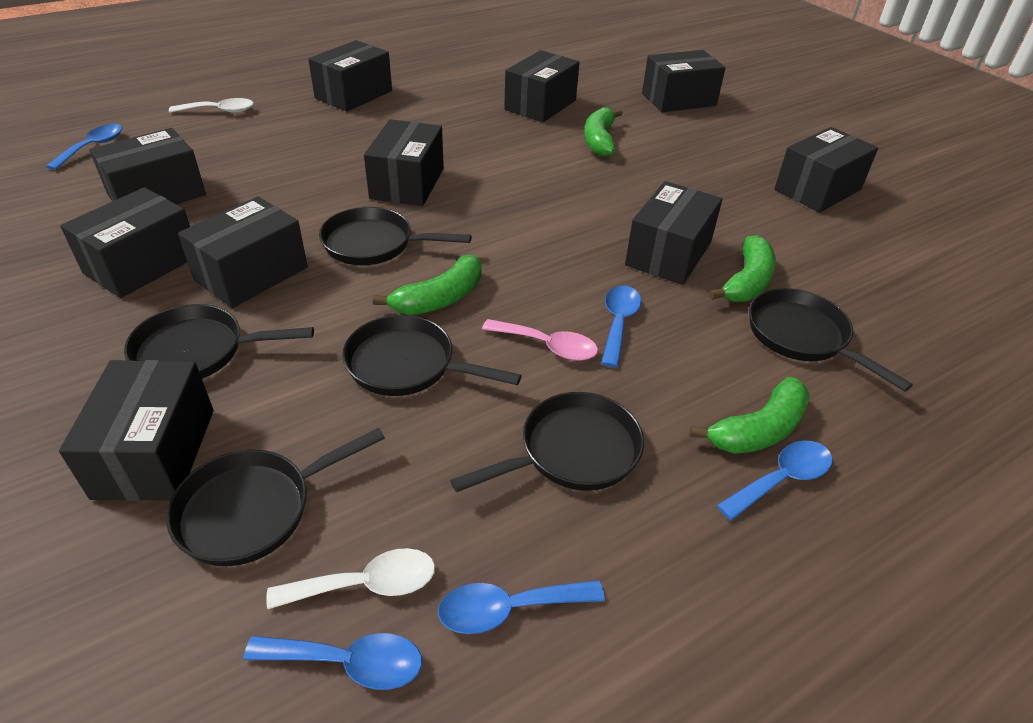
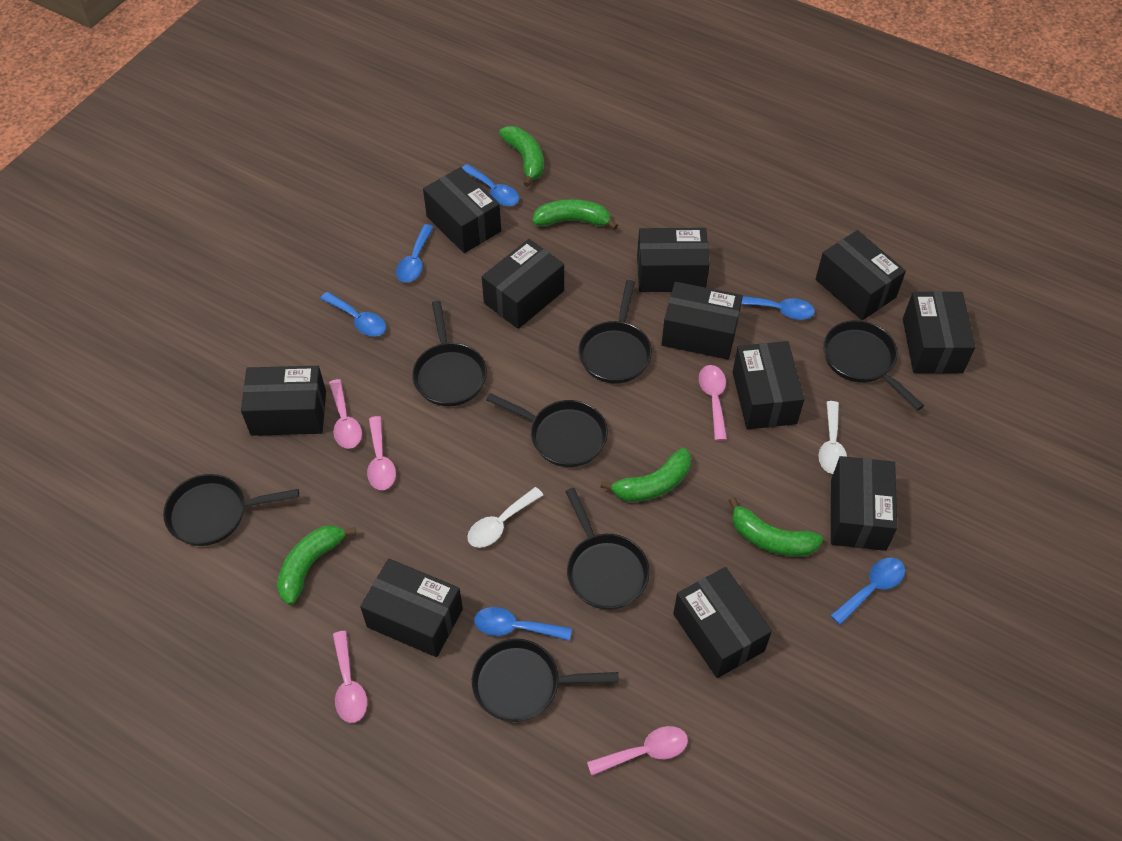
black box: 10 -> 11
black pan: 6 -> 7
blue spoon: 5 -> 6
green banana: 4 -> 5
pink spoon: 1 -> 5

